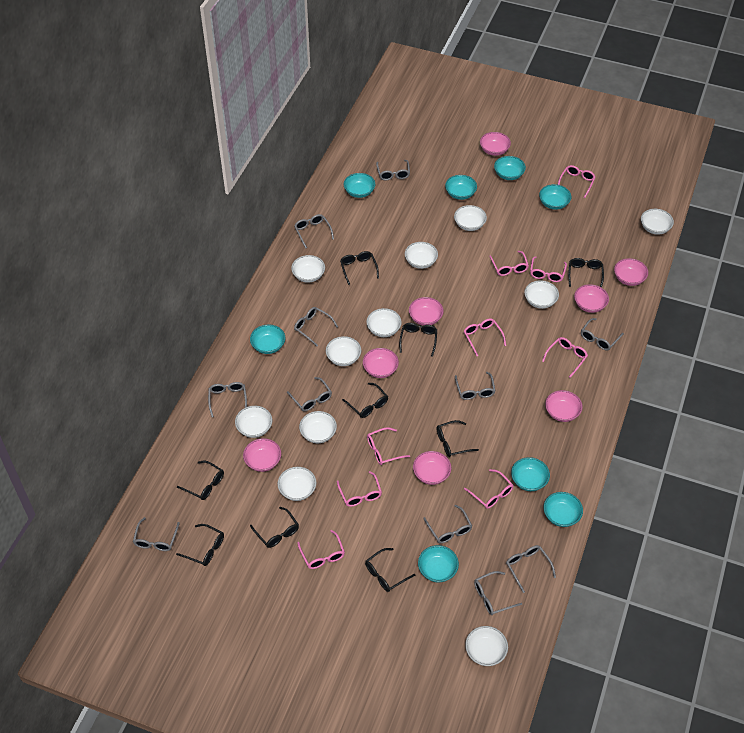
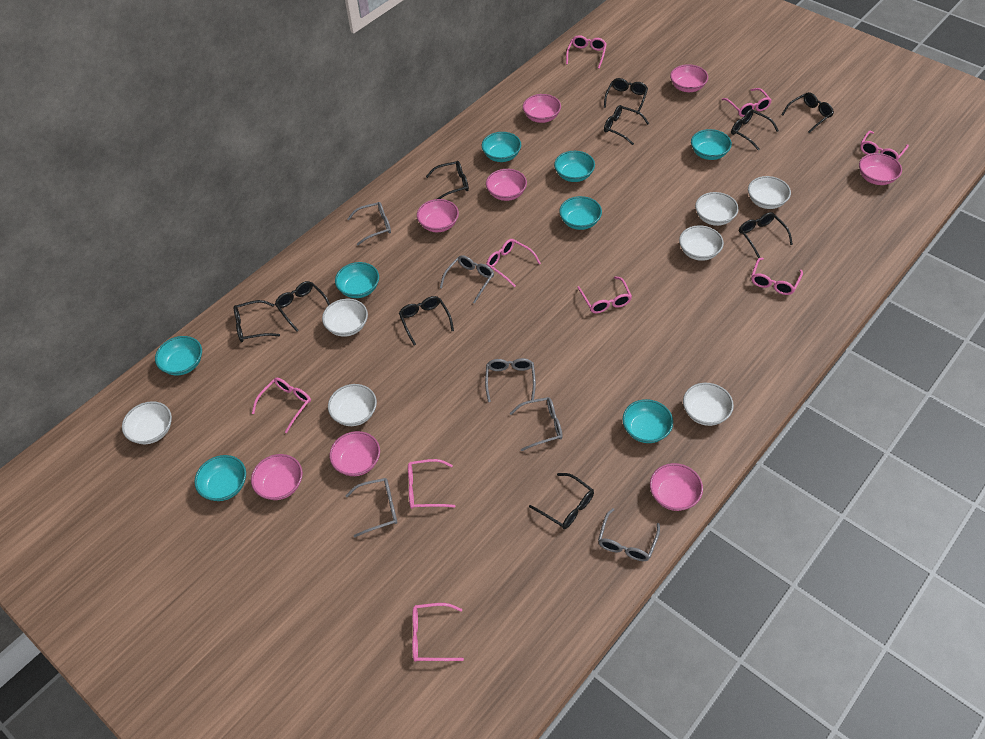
black glasses: 9 -> 10
grey glasses: 11 -> 6
white bowl: 11 -> 7

